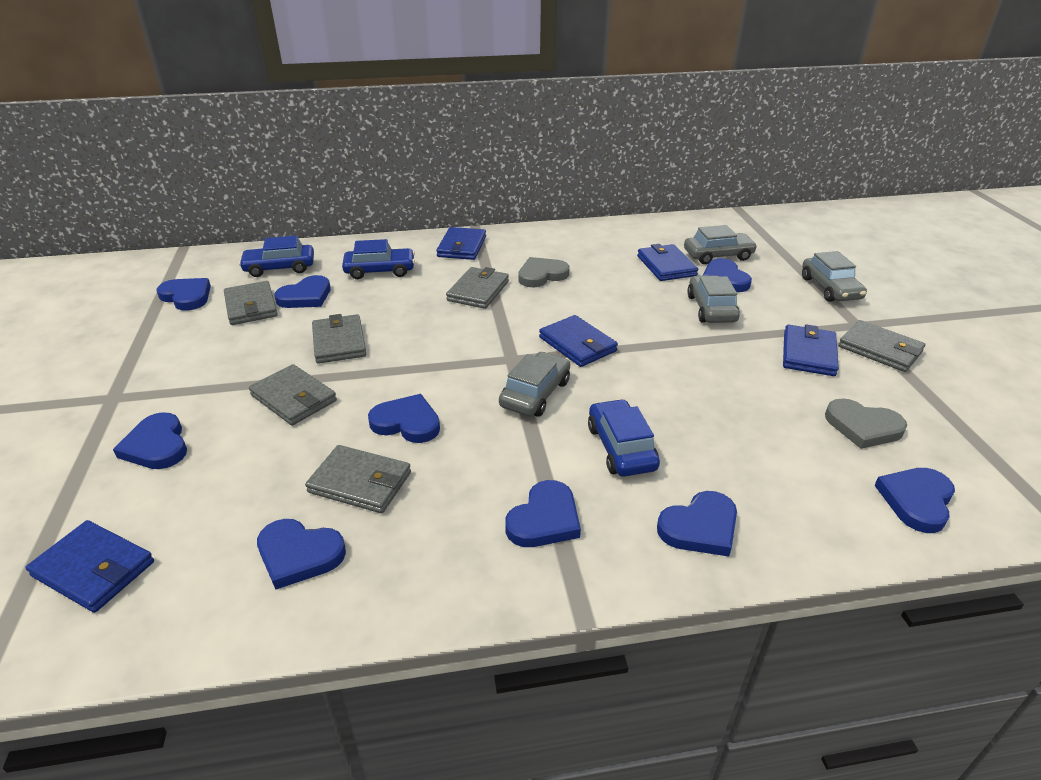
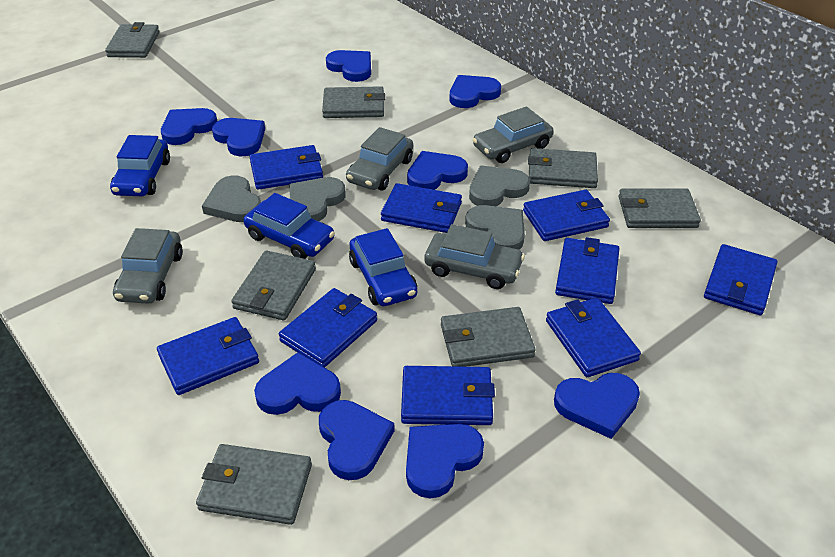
blue wallet: 5 -> 9
grey heart: 2 -> 4
grey wallet: 6 -> 7

